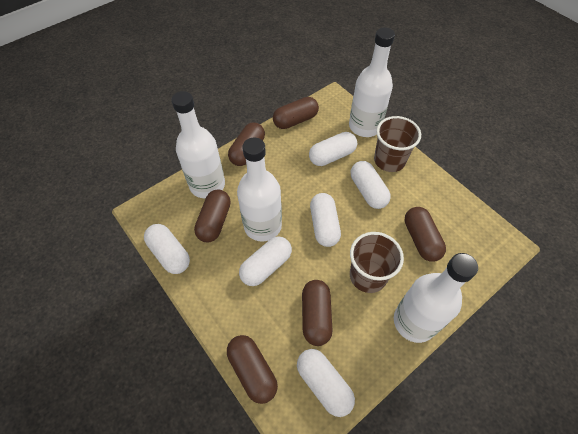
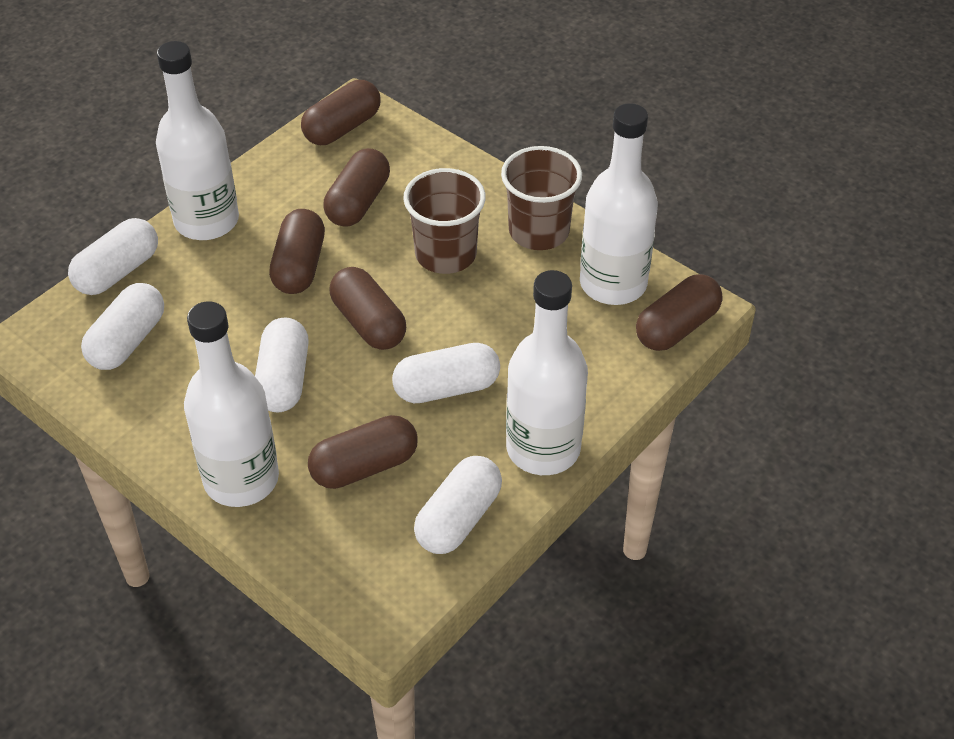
white capsule: 6 -> 5

